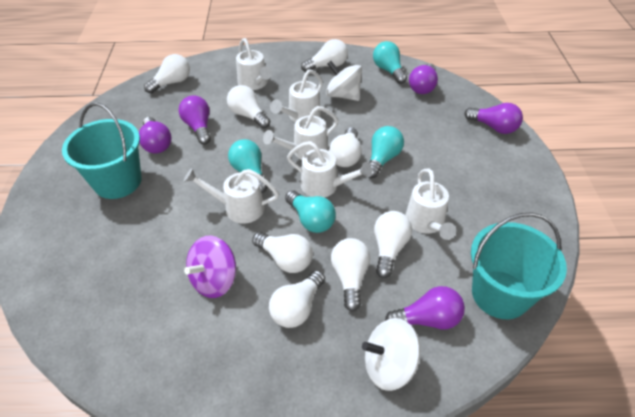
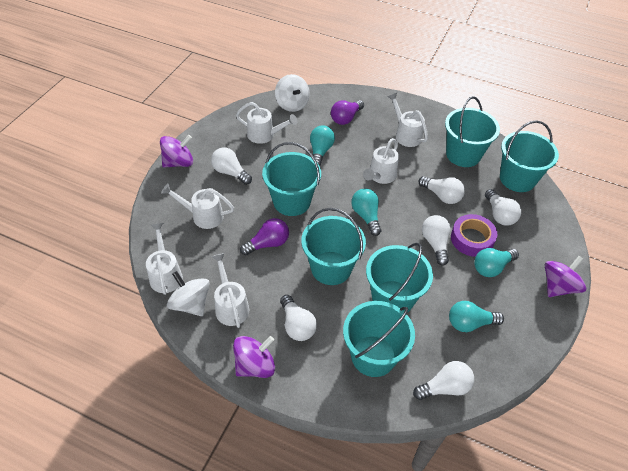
purple light bulb: 5 -> 2
purple spinning top: 1 -> 3
purple tape: 0 -> 1
turquoise bucket: 2 -> 6
white light bulb: 8 -> 6

